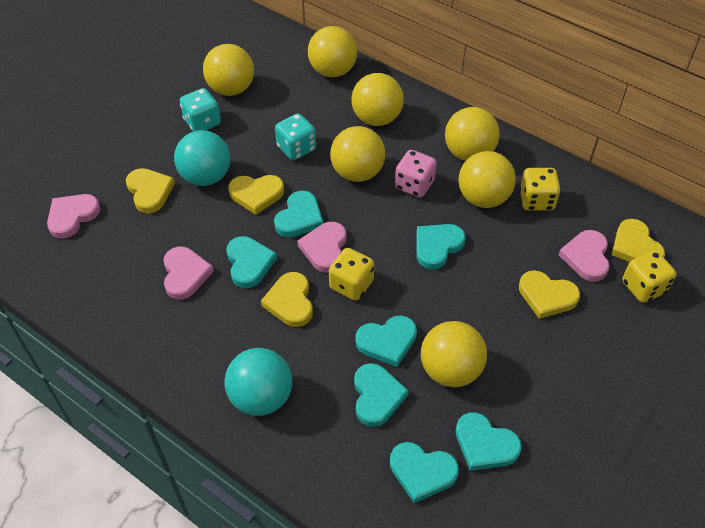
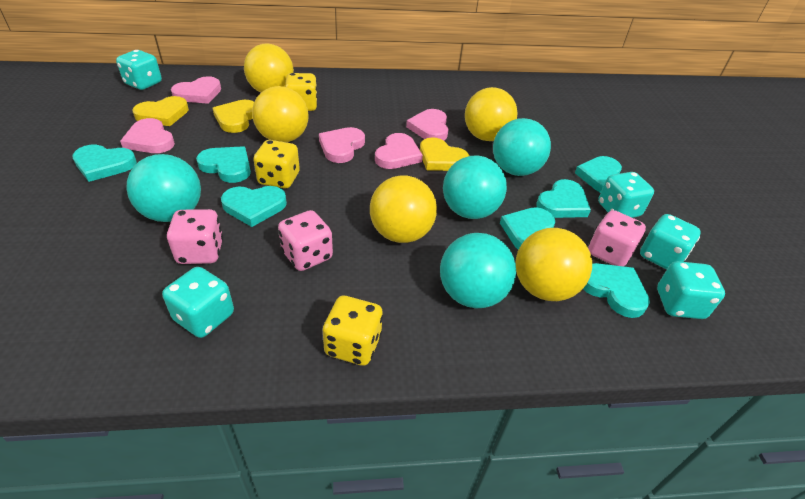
pink dice: 1 -> 3
pink heart: 4 -> 5
turquoise ball: 2 -> 4
turquoise dice: 2 -> 5
yellow ball: 7 -> 5
yellow heart: 5 -> 3

